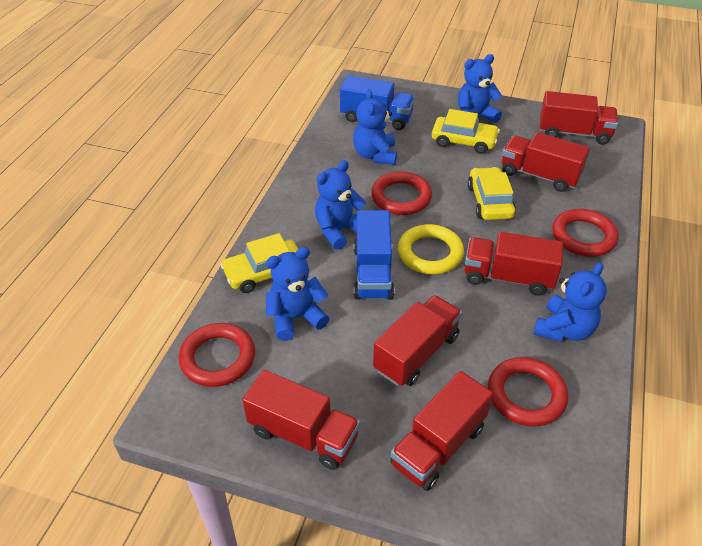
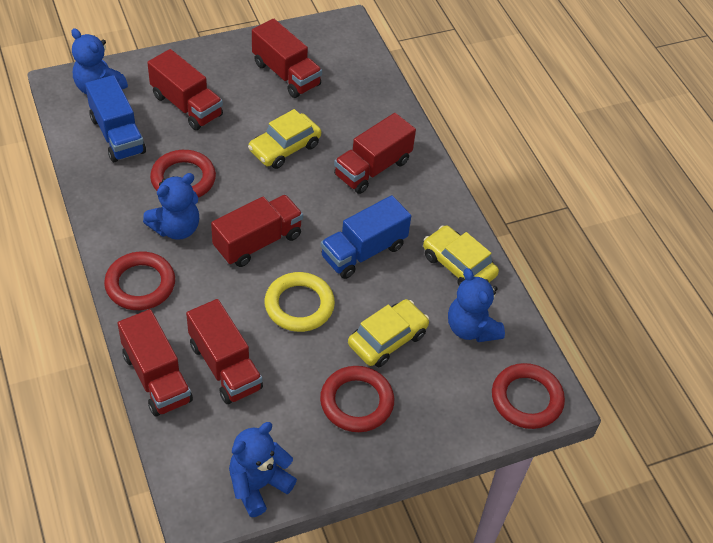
blue teddy bear: 5 -> 4

